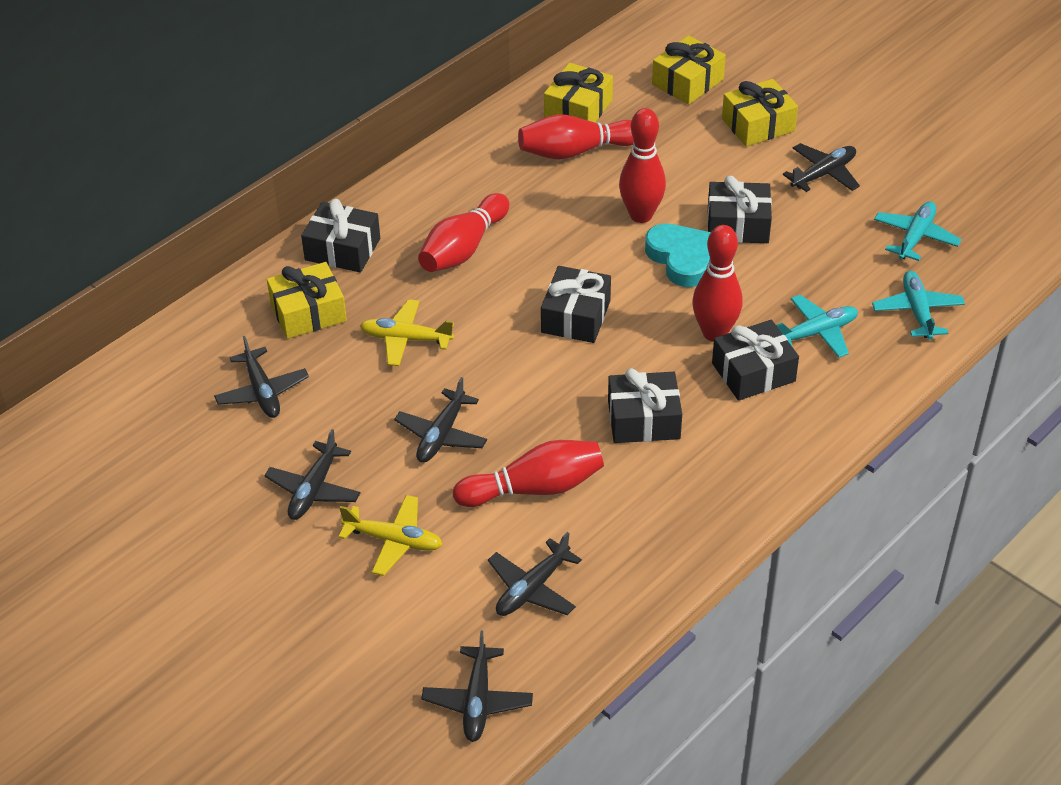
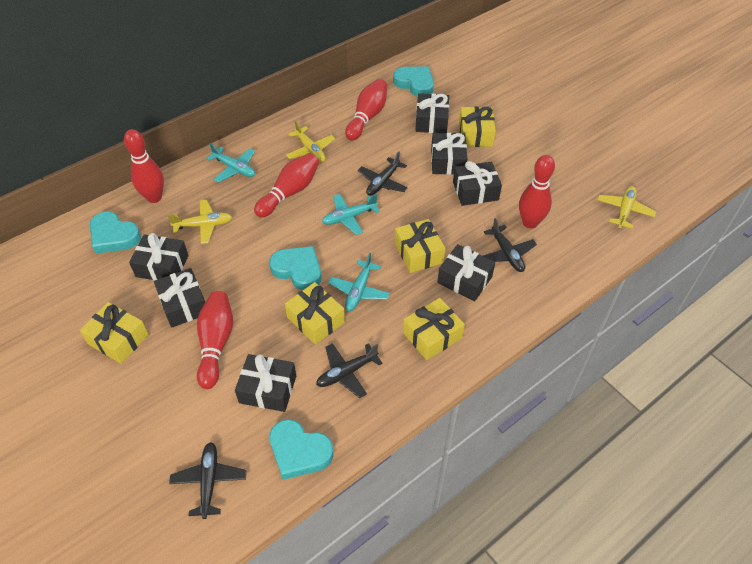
black gift: 5 -> 7
black plane: 6 -> 4
turquoise heart: 1 -> 4
yellow gift: 4 -> 5
yellow plane: 2 -> 3

